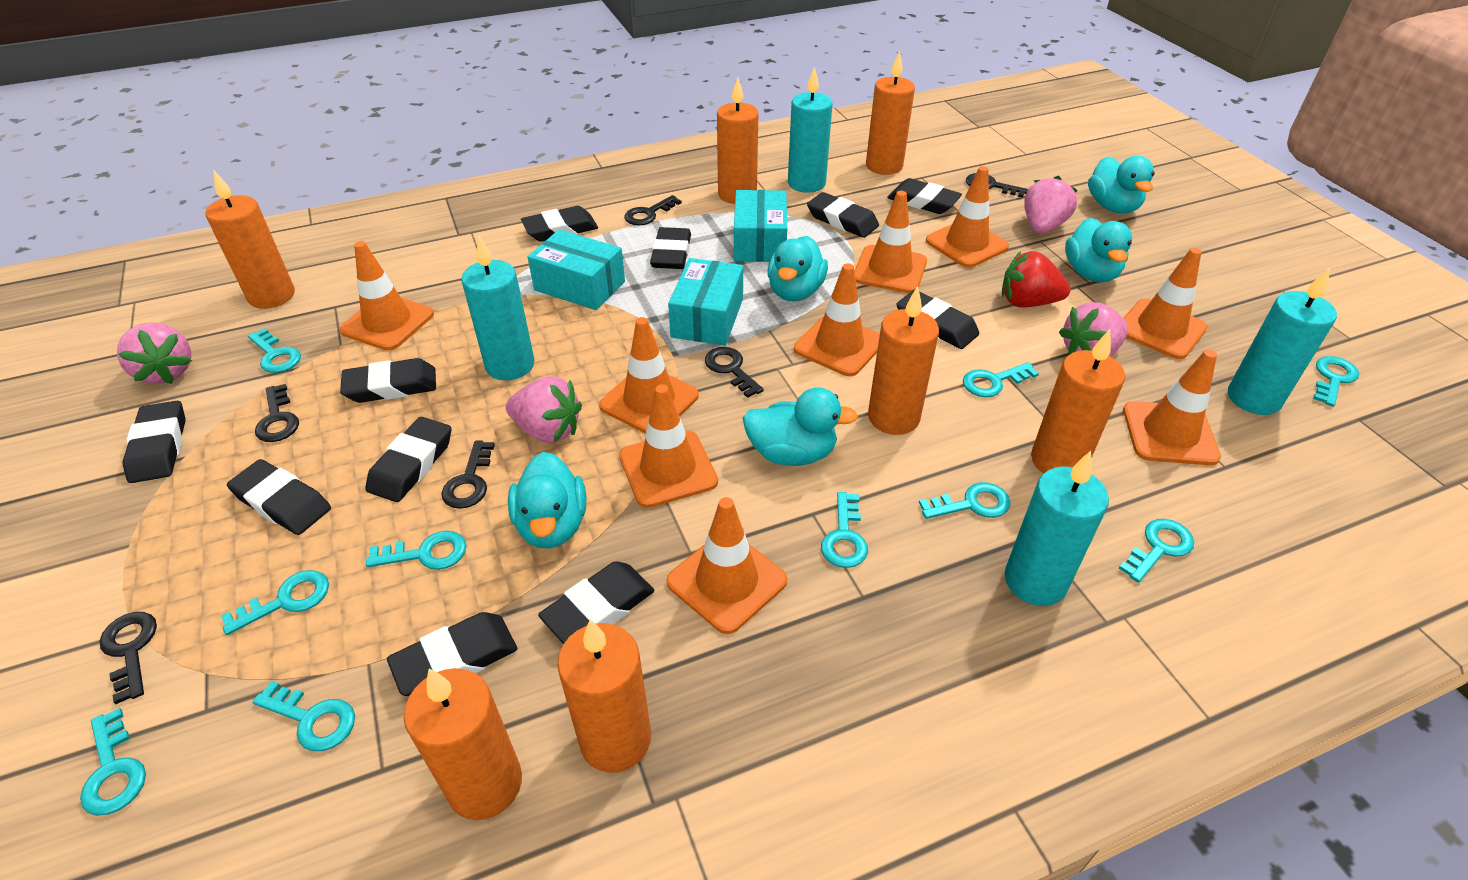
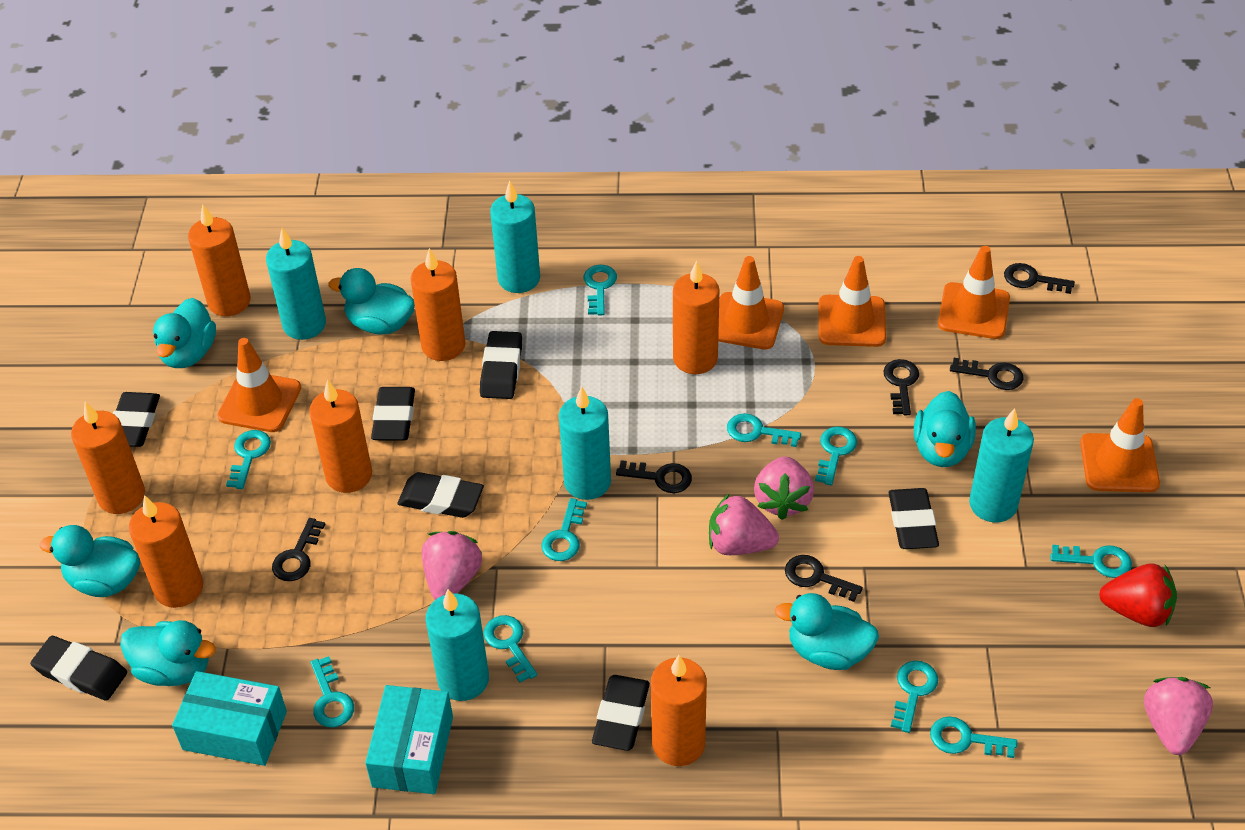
black eraser: 11 -> 7
orange traffic cone: 9 -> 5
turquoise box: 3 -> 2
turquoise candle: 4 -> 5
turquoise duck: 5 -> 6

